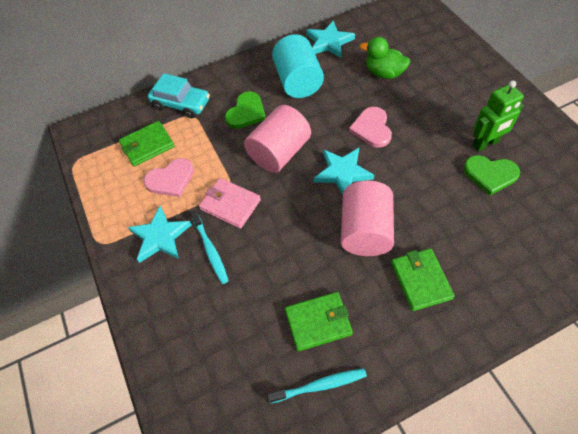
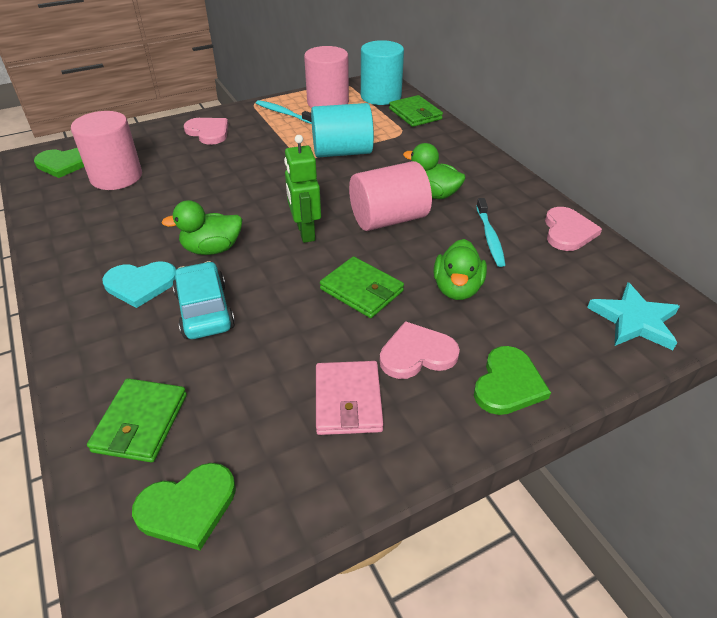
green duck: 1 -> 3
green heart: 2 -> 3
pink cylinder: 2 -> 3
pink heart: 2 -> 3
turquoise cylinder: 1 -> 2
turquoise heart: 0 -> 1
turquoise star: 3 -> 1

